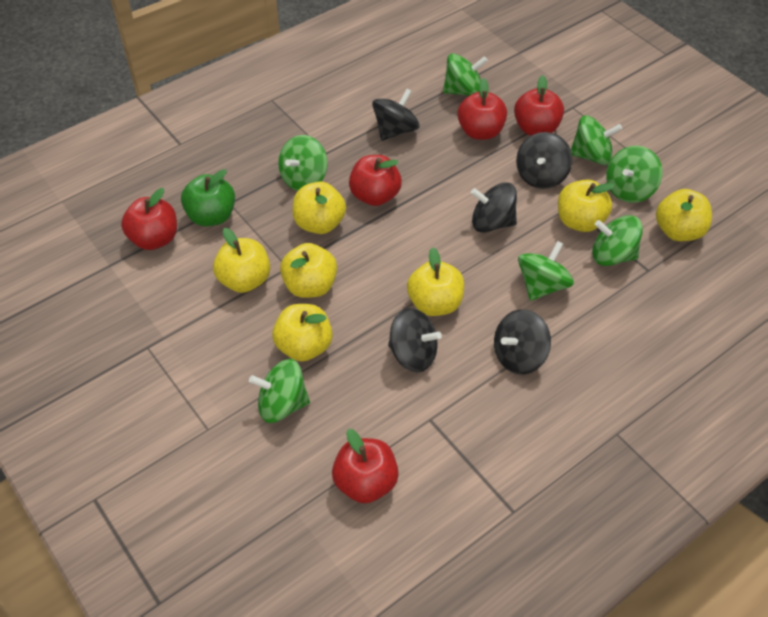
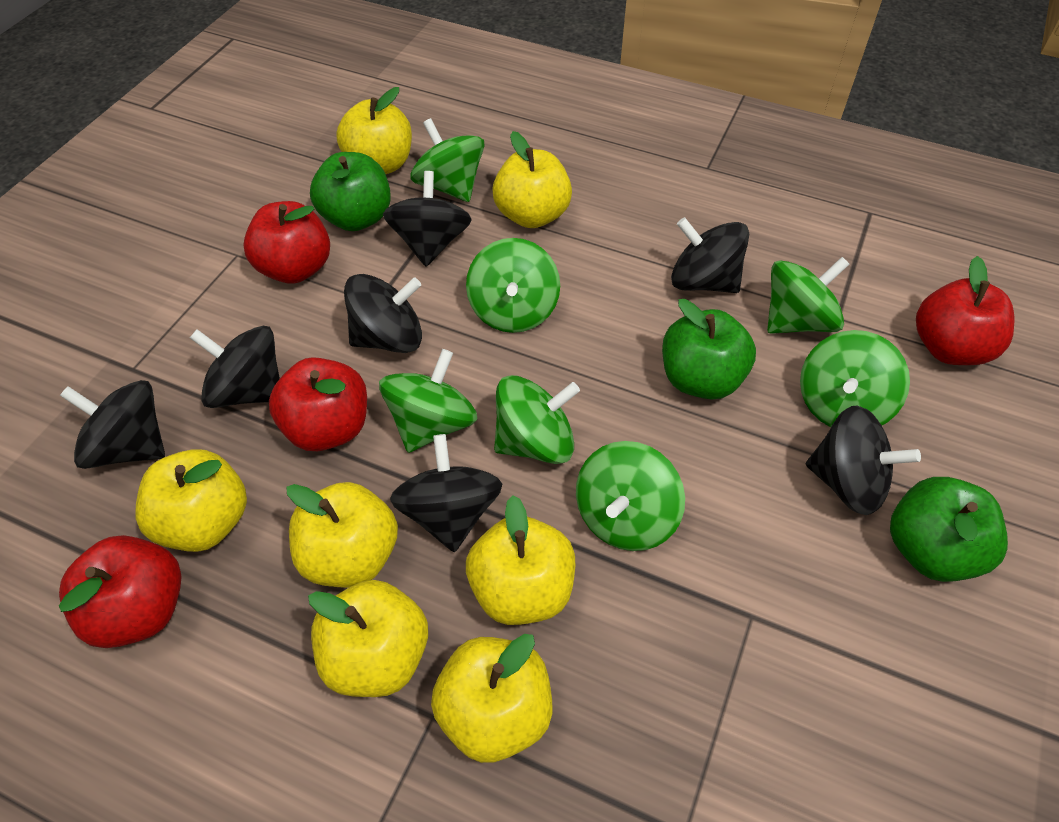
black spinning top: 5 -> 7
green apple: 1 -> 3
red apple: 5 -> 4

